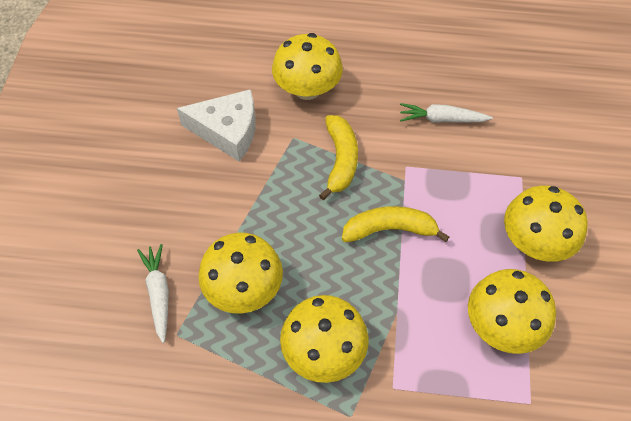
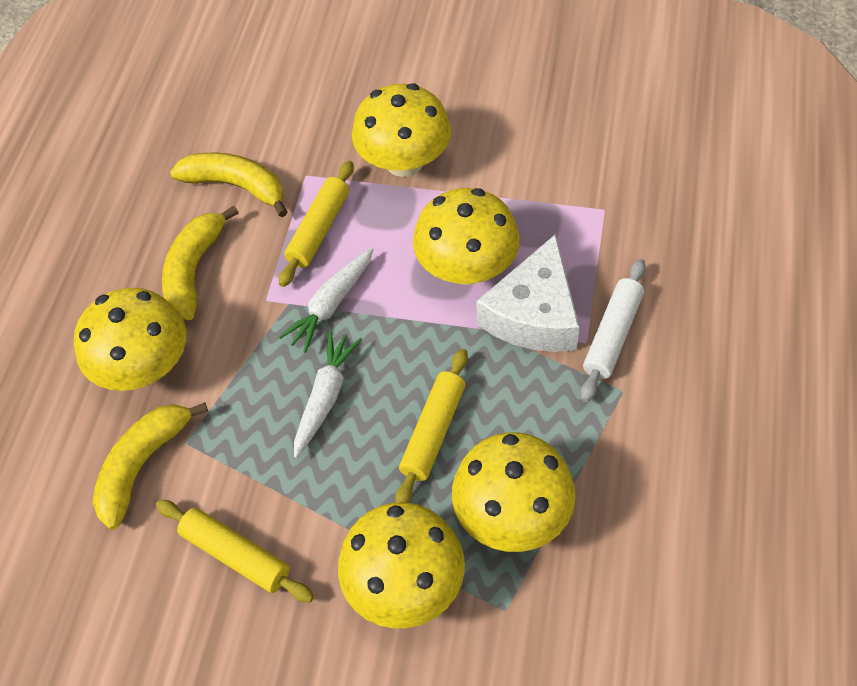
white rolling pin: 0 -> 1
yellow banana: 2 -> 3
yellow rolling pin: 0 -> 3

